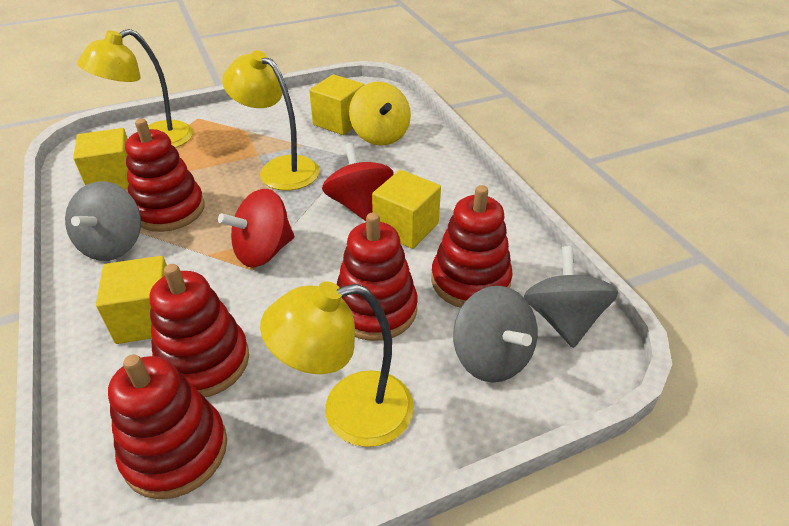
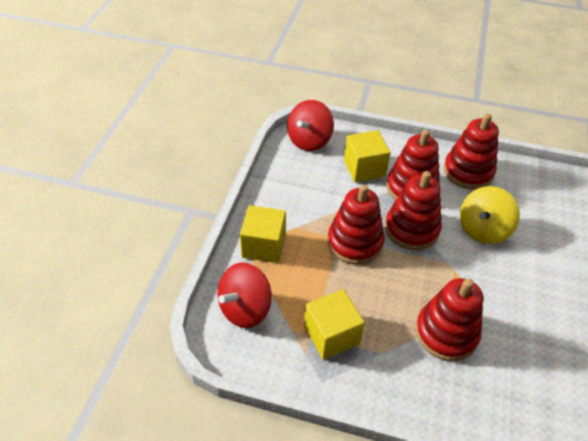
grey spinning top: 3 -> 0
yellow cube: 4 -> 3
yellow lamp: 3 -> 0

